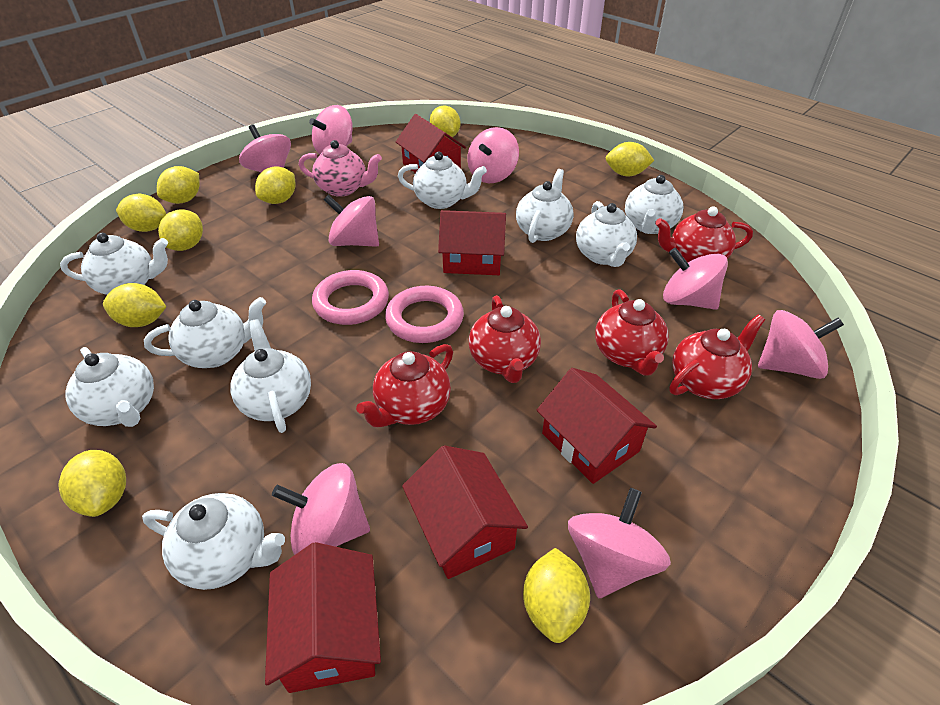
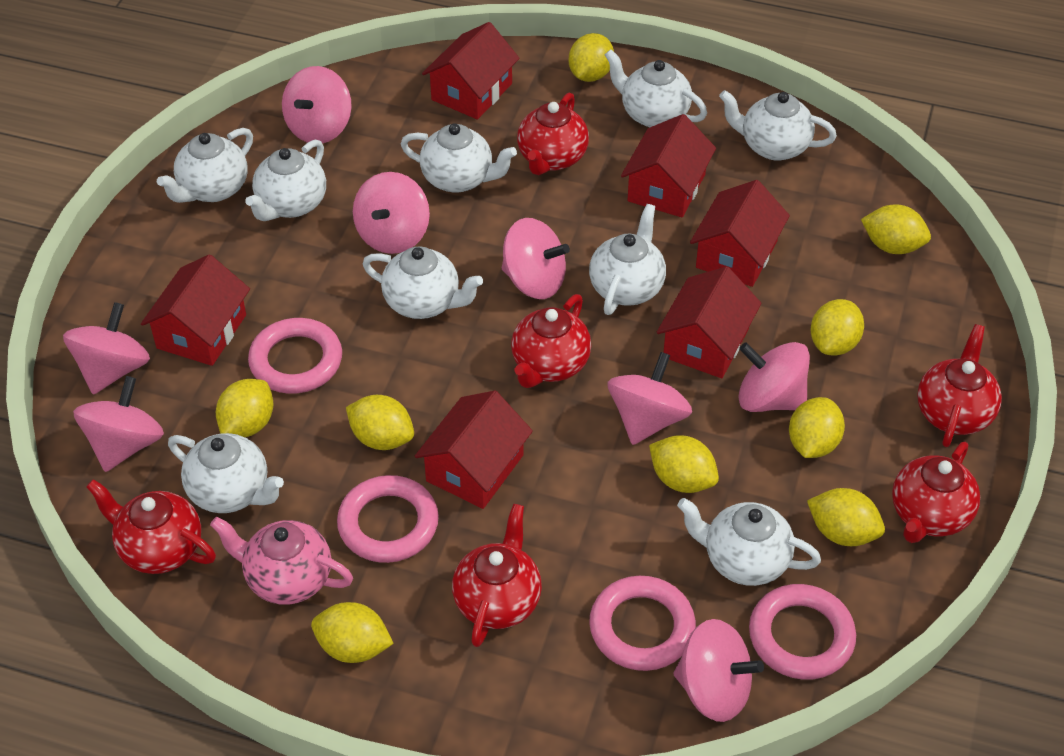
pink ring: 2 -> 4
red house: 5 -> 6
red teapot: 5 -> 6

